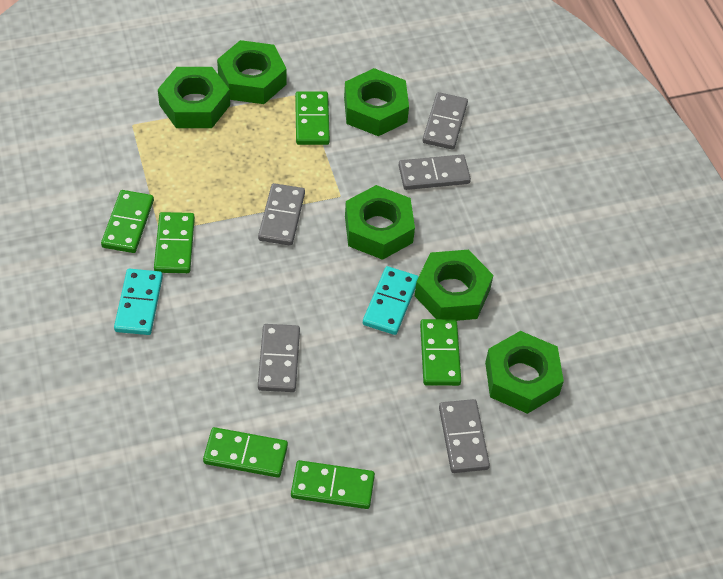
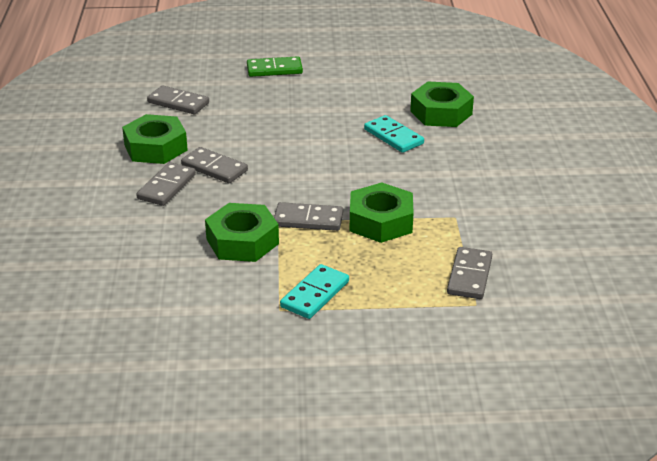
green domino: 6 -> 1
green nut: 6 -> 4

